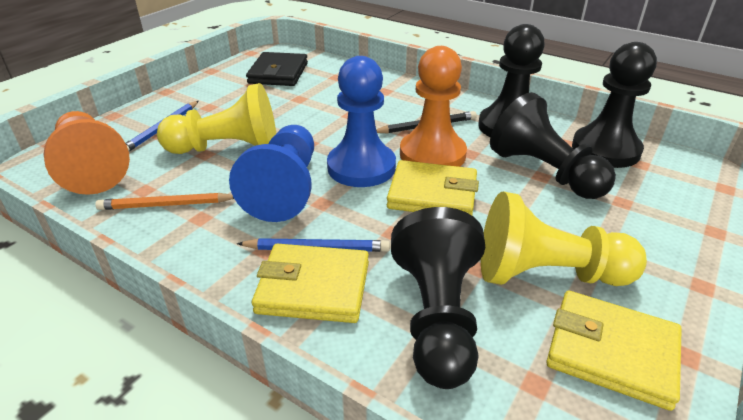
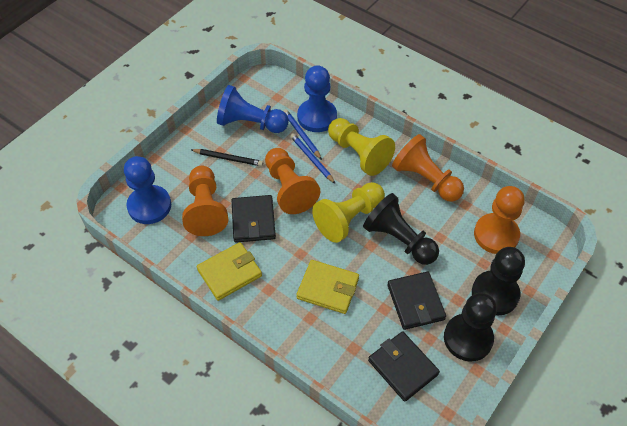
black pawn: 4 -> 3
black wallet: 1 -> 3
blue pawn: 2 -> 3
orange pawn: 2 -> 4
orange pencil: 1 -> 0
yellow wallet: 3 -> 2

